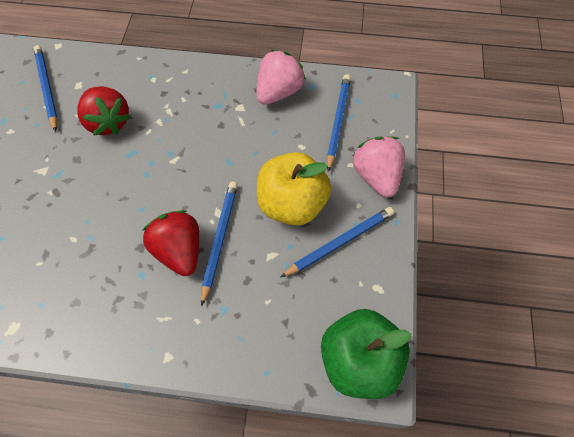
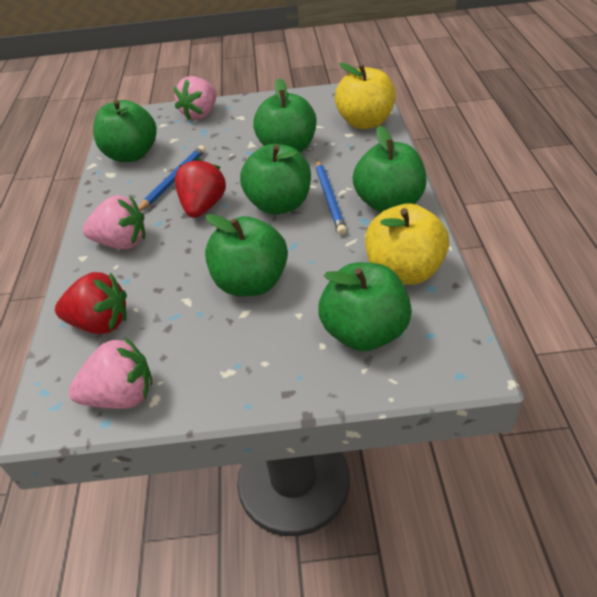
blue pencil: 4 -> 2
green apple: 1 -> 6
pink strawberry: 2 -> 3
yellow apple: 1 -> 2

